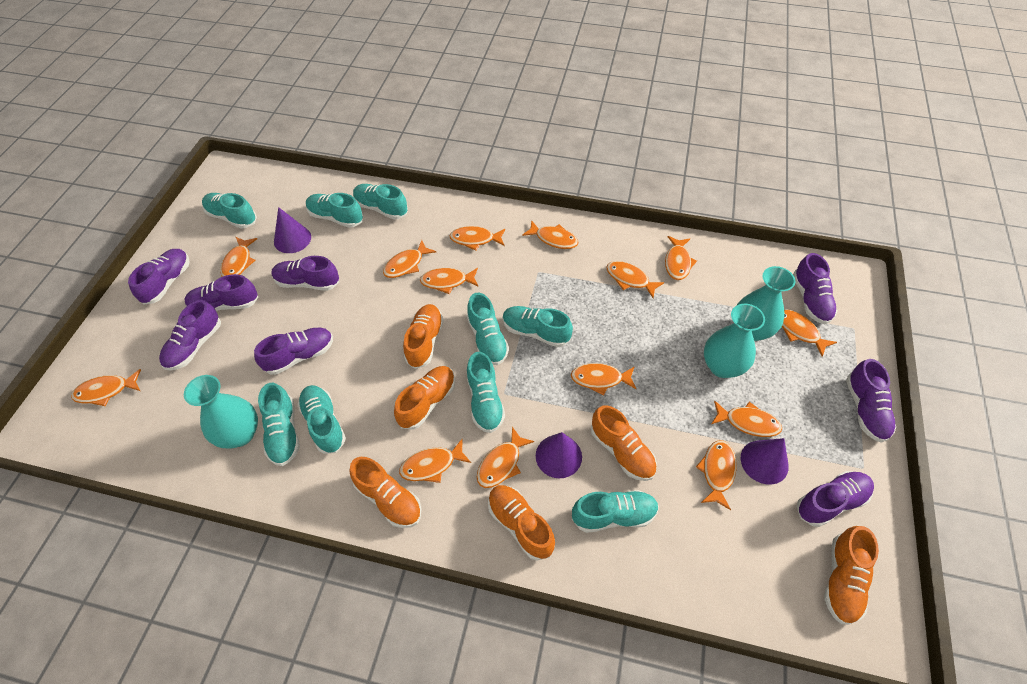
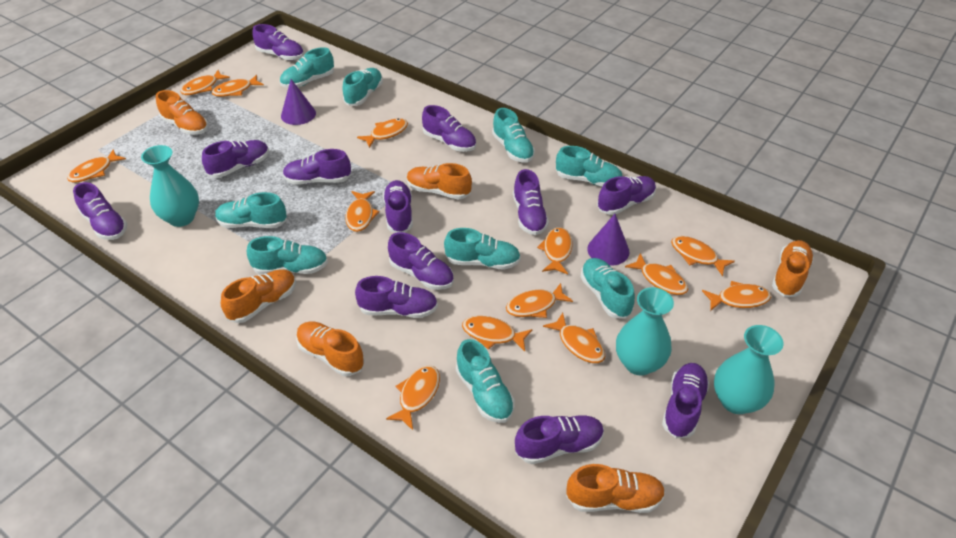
orange fish: 14 -> 13
purple cone: 3 -> 2
purple shoe: 8 -> 12

